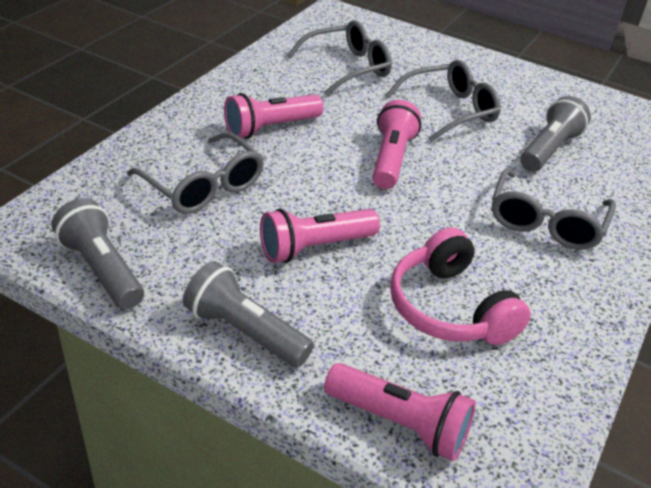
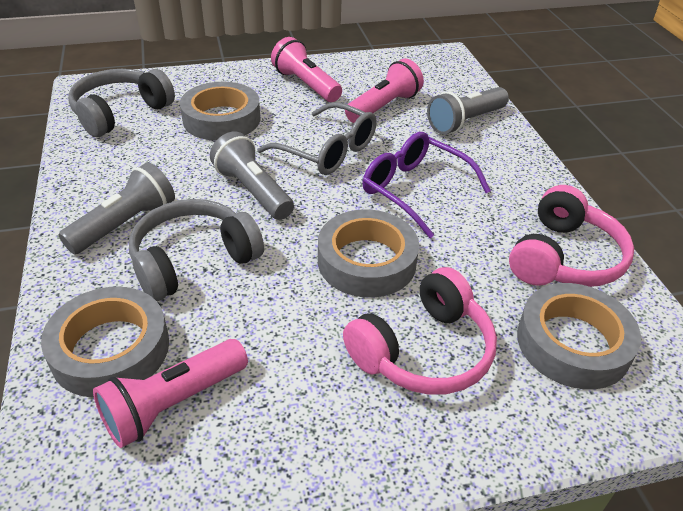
grey glasses: 4 -> 1
grey headphones: 0 -> 2
grey tape: 0 -> 4
pink flashlight: 4 -> 3
pink headphones: 1 -> 2
purple glasses: 0 -> 1

